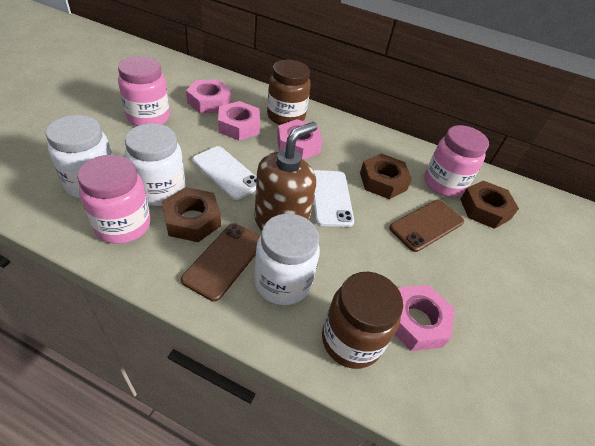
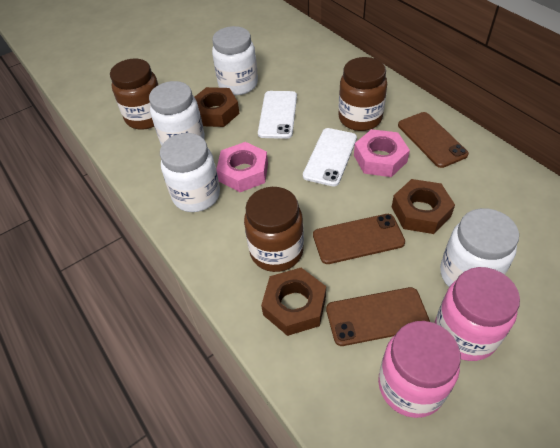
brown jar: 2 -> 3
brown phone: 2 -> 3
brown soap dispenser: 1 -> 0
pink jar: 3 -> 2
pink nut: 4 -> 2
white jar: 3 -> 4

